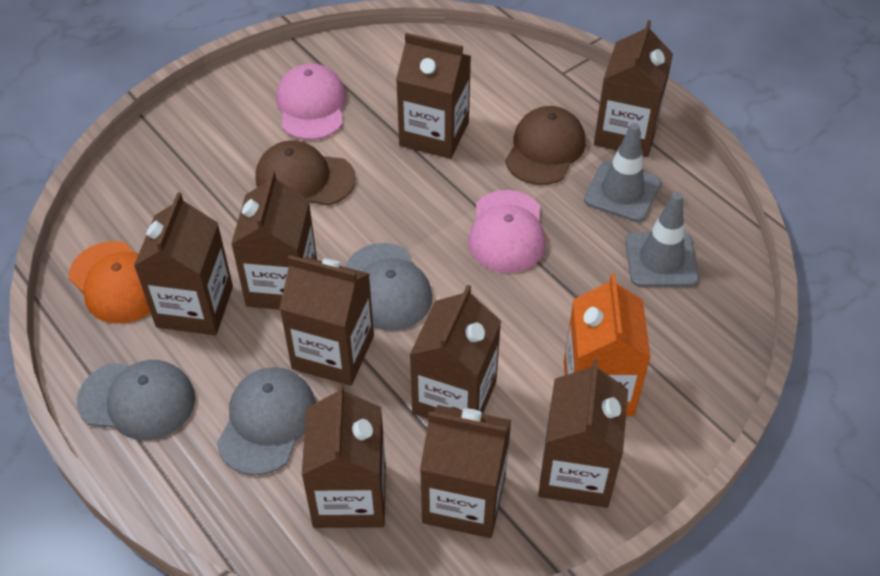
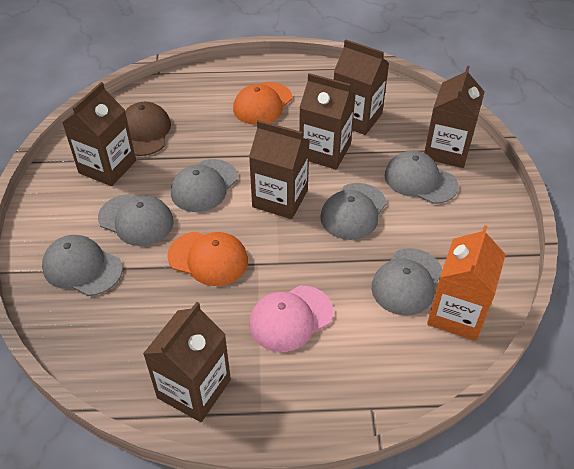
brown cap: 2 -> 1
brown carton: 9 -> 6
grey cap: 3 -> 6
grey traffic cone: 2 -> 0
orange cap: 1 -> 2
pink cap: 2 -> 1

